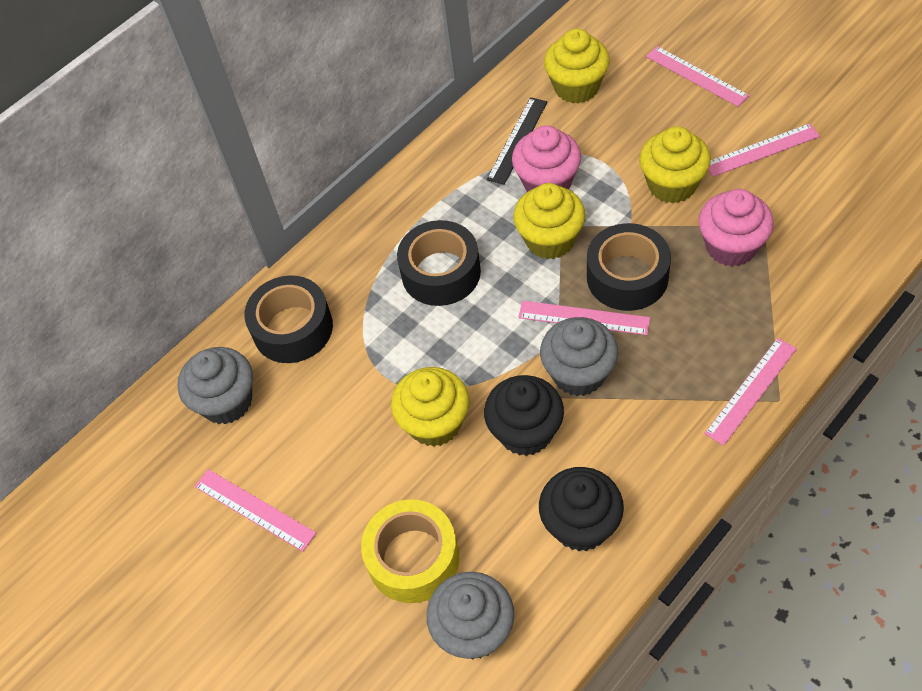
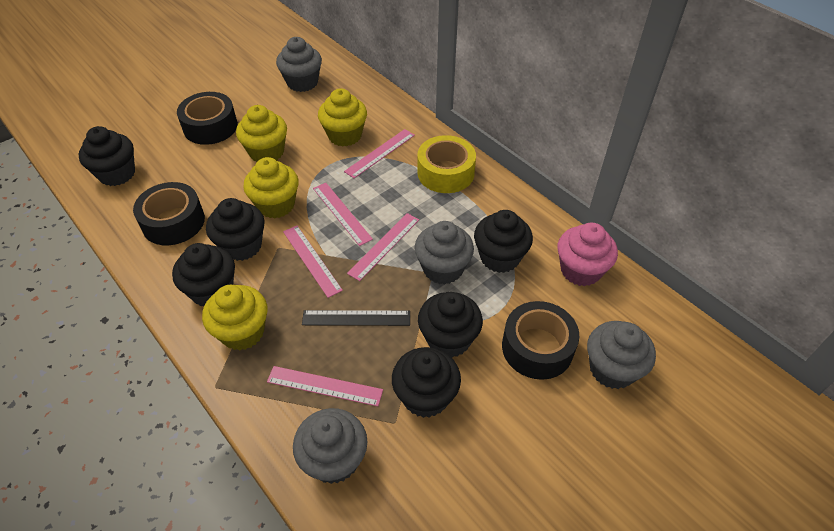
black cupcake: 2 -> 6
grey cupcake: 3 -> 4
pink cupcake: 2 -> 1

